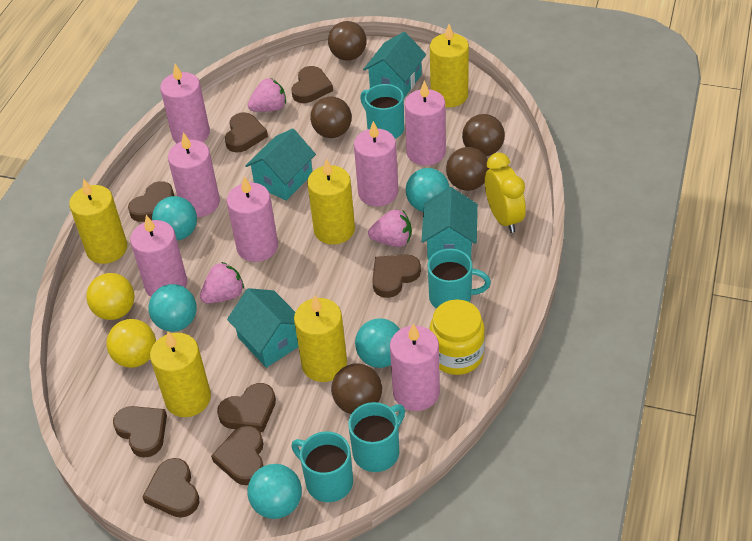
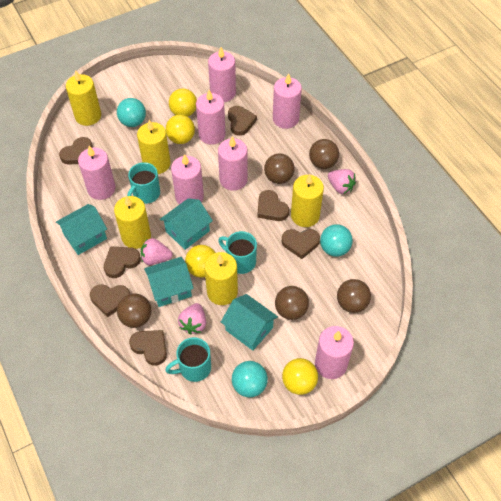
brown heart: 8 -> 7
turquoise ball: 5 -> 3
turquoise mug: 4 -> 3
yellow ball: 2 -> 4
yellow clock: 1 -> 0
yellow jar: 1 -> 0

